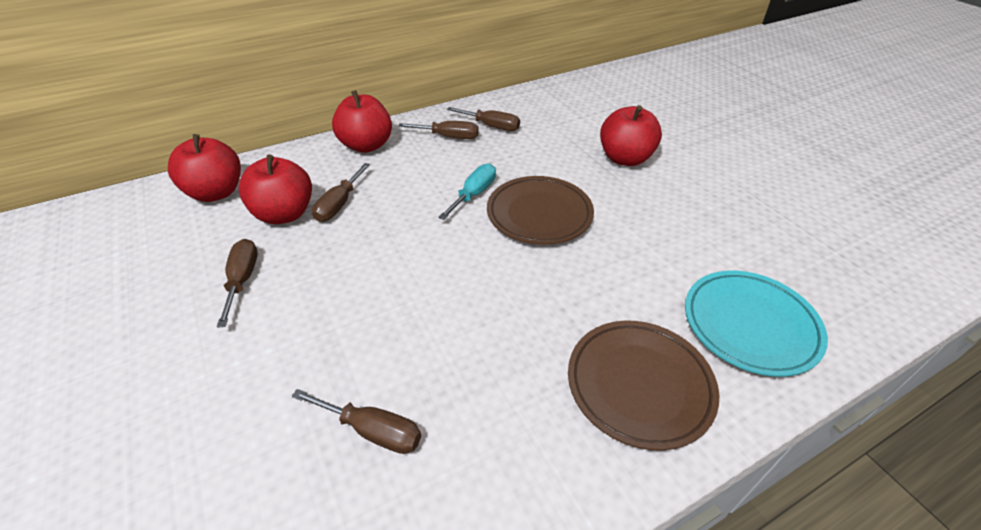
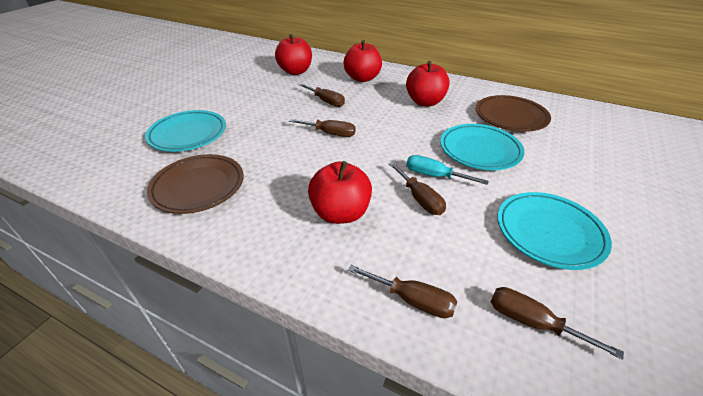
turquoise plate: 1 -> 3

